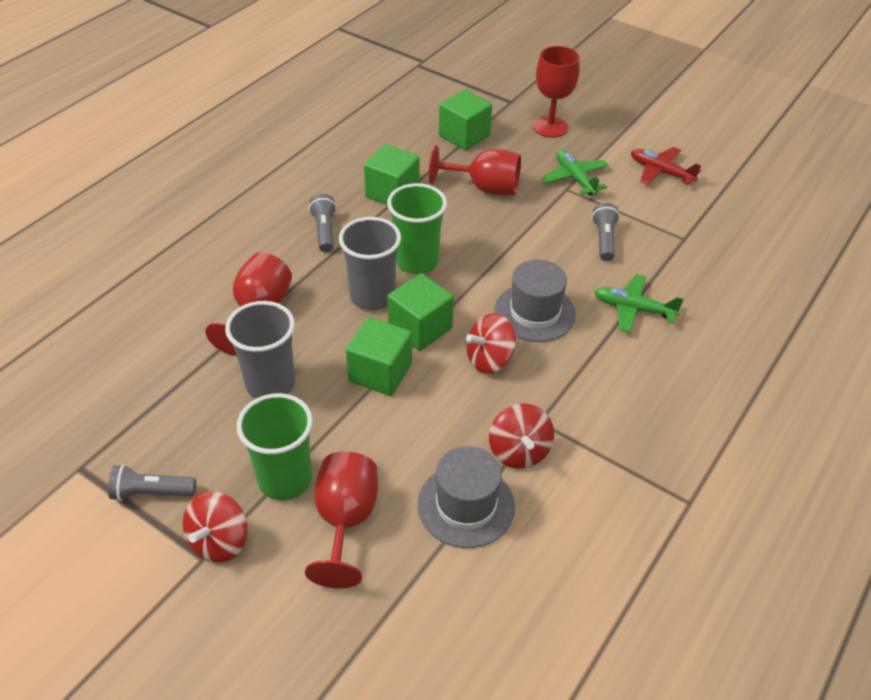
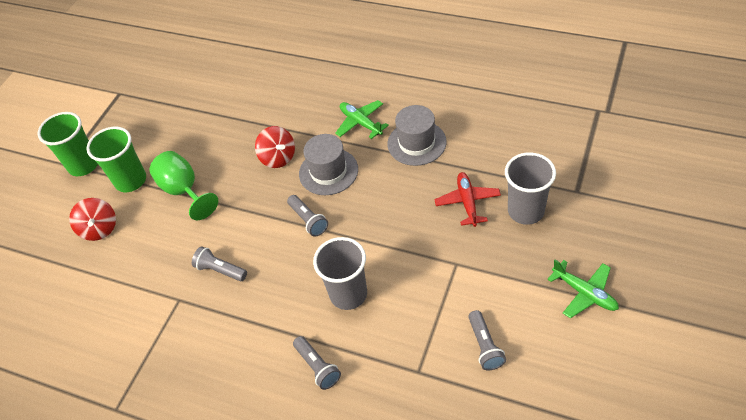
green cube: 4 -> 0
green goblet: 0 -> 1
grey flashlight: 3 -> 4
red goblet: 4 -> 0
red spinning top: 3 -> 2

